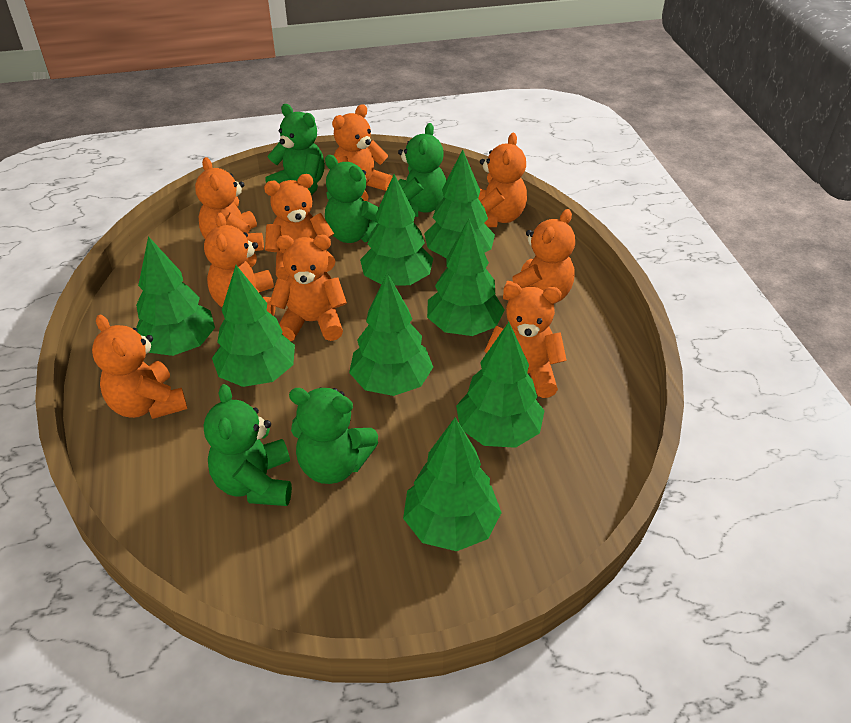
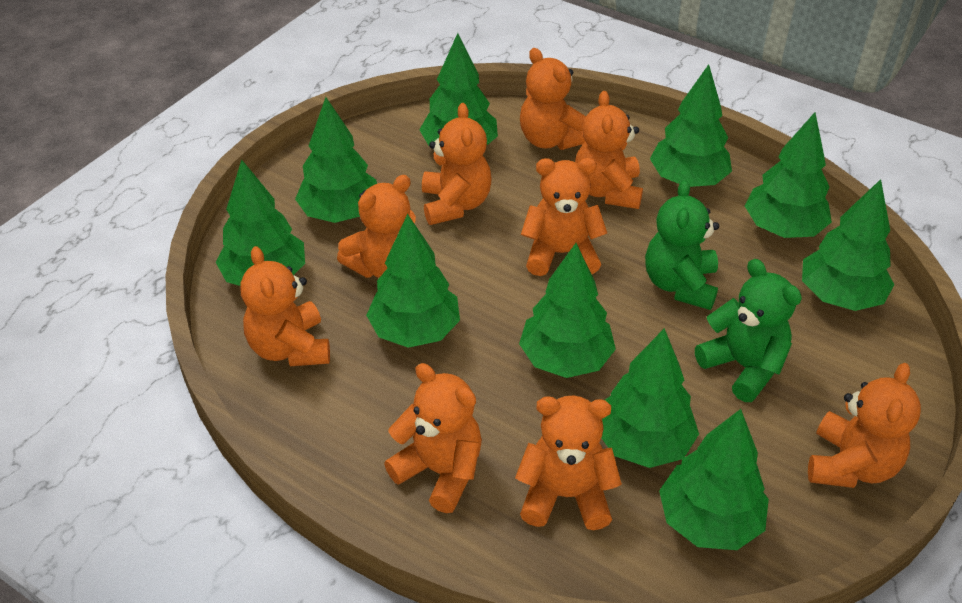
green teddy bear: 5 -> 2
green tree: 8 -> 10

